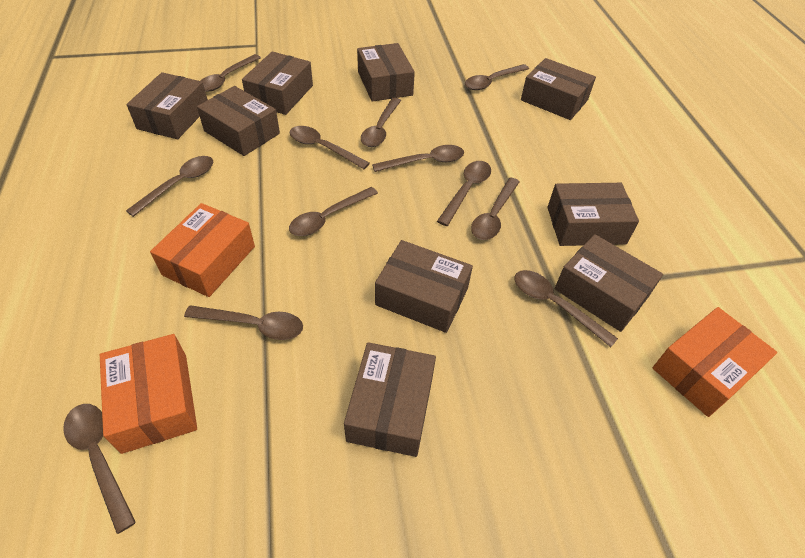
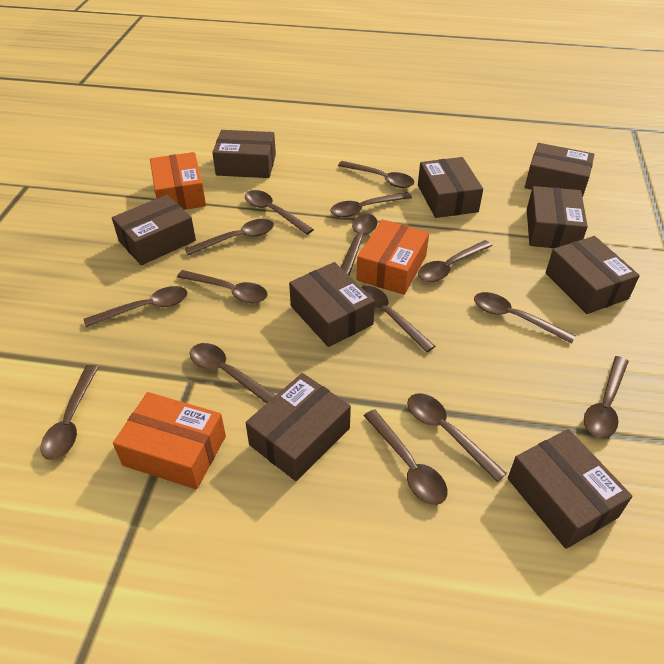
brown spoon: 12 -> 15

